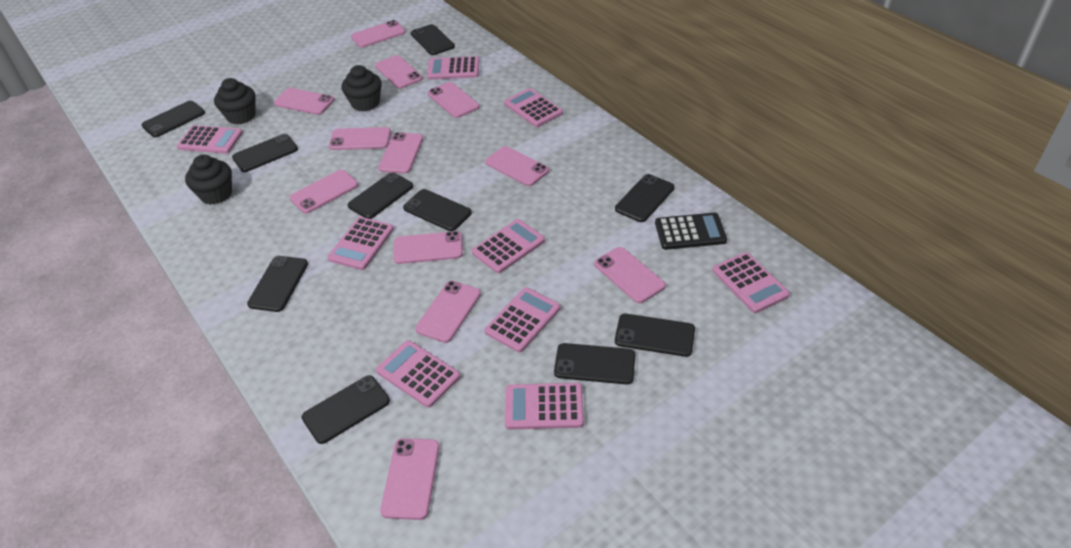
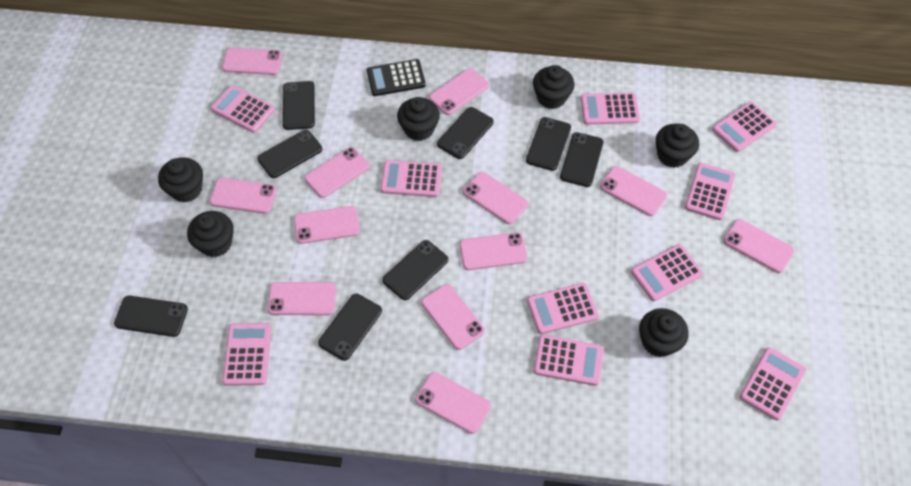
black cupcake: 3 -> 6
black phone: 10 -> 8
pink calculator: 9 -> 10

